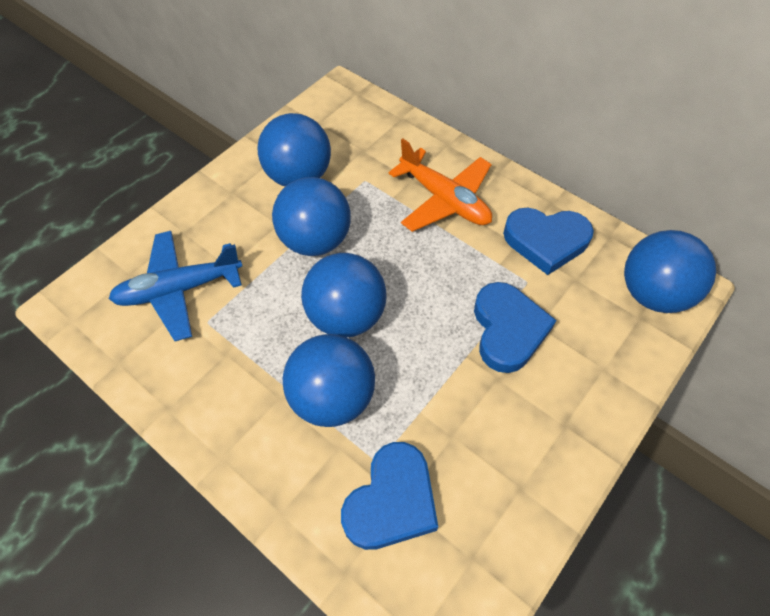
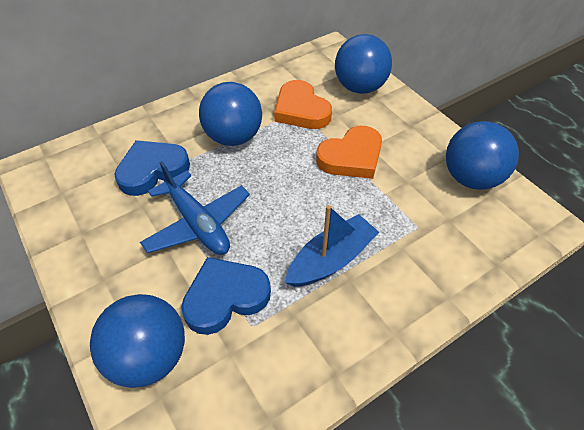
blue ball: 5 -> 4
blue boat: 0 -> 1
blue heart: 3 -> 2
orange heart: 0 -> 2
orange plane: 1 -> 0

